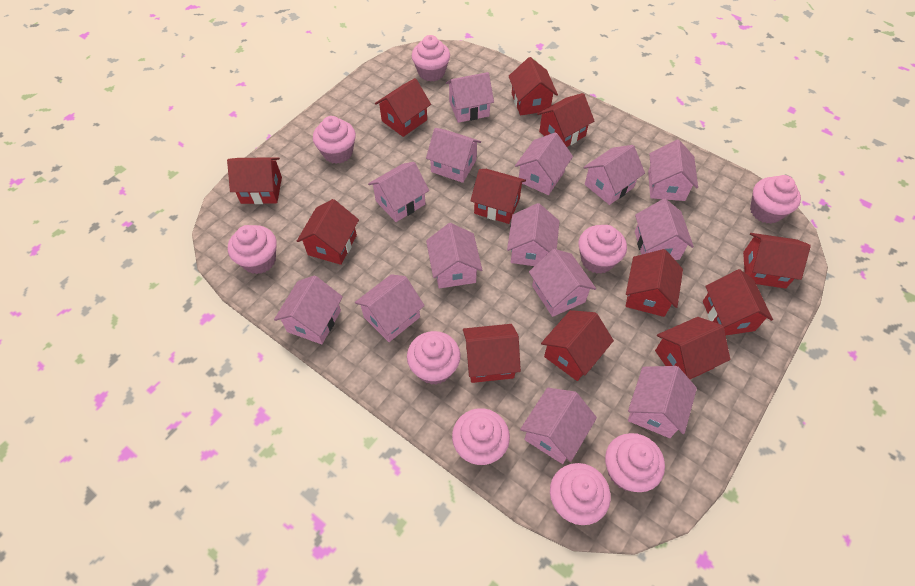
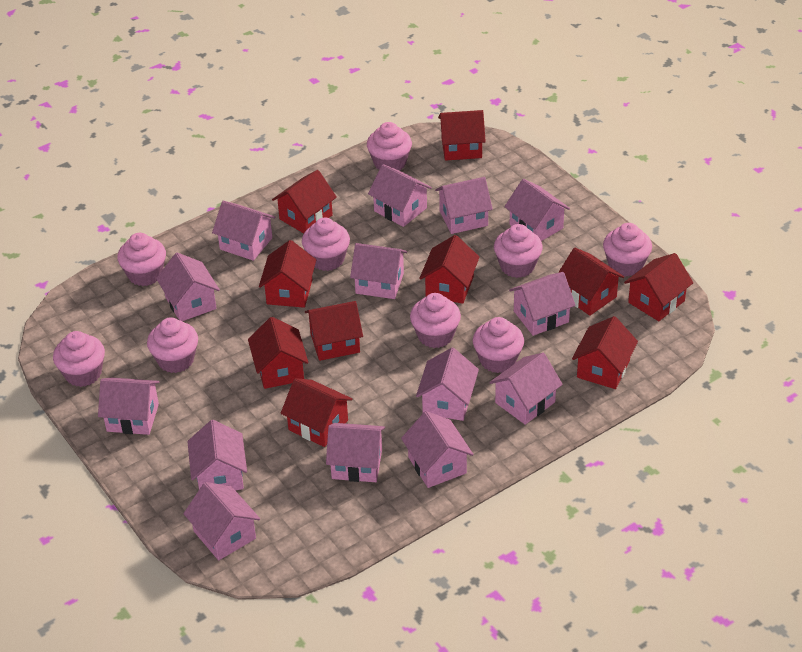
red house: 12 -> 10

